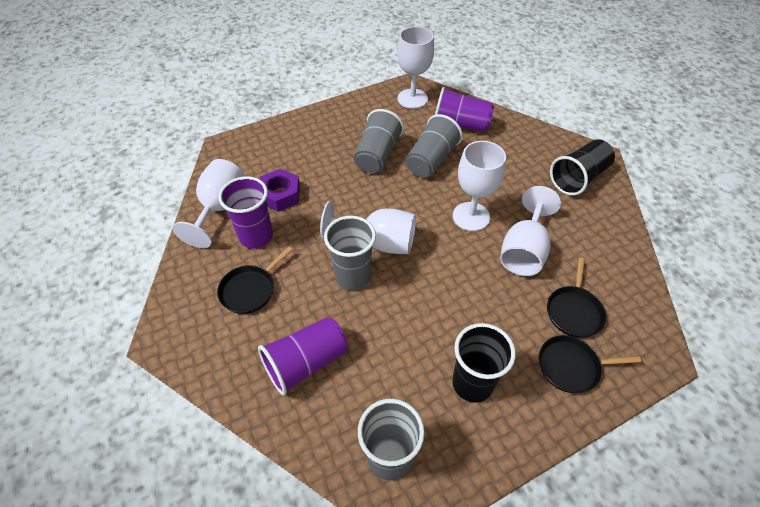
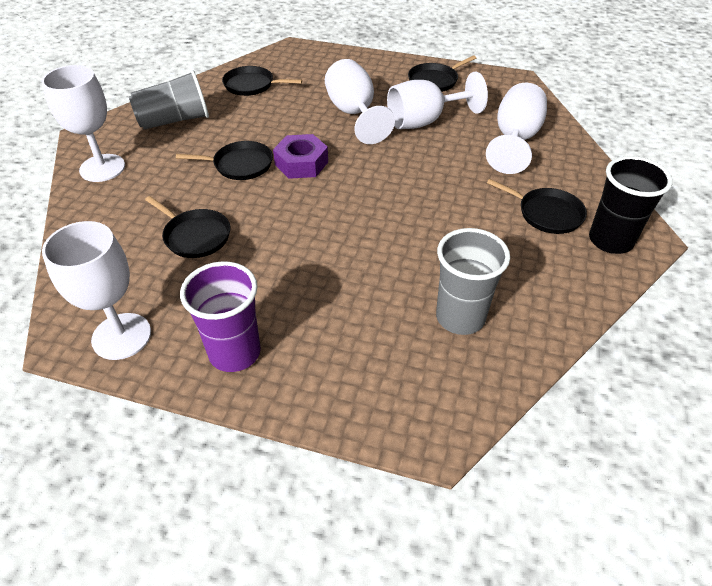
black cup: 2 -> 1
black pan: 3 -> 5
grey cup: 4 -> 2
purple cup: 3 -> 1

